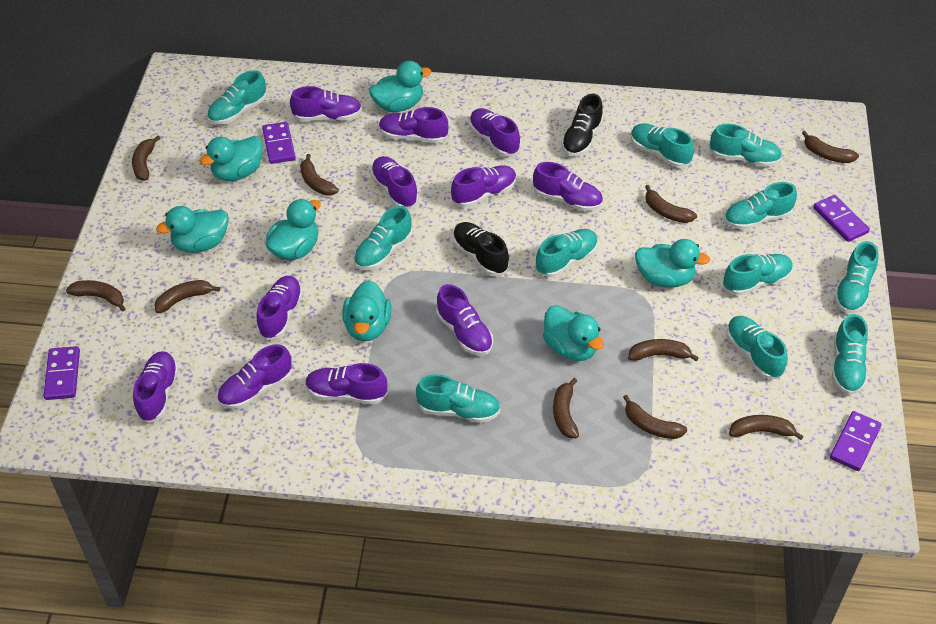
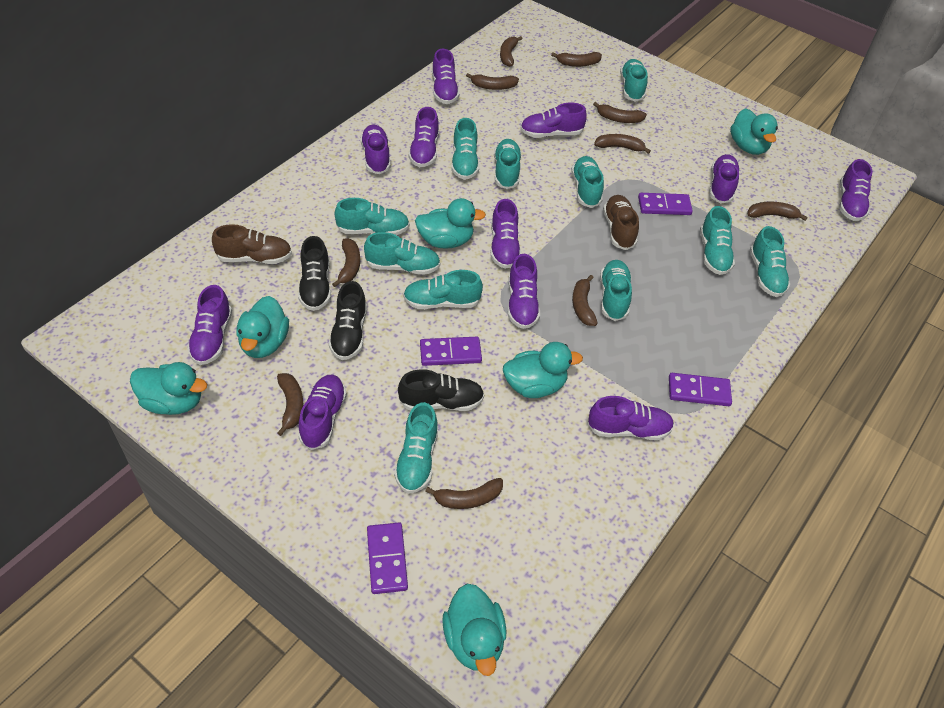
black shoe: 2 -> 3
brown shoe: 0 -> 2
turquoise duck: 7 -> 6

